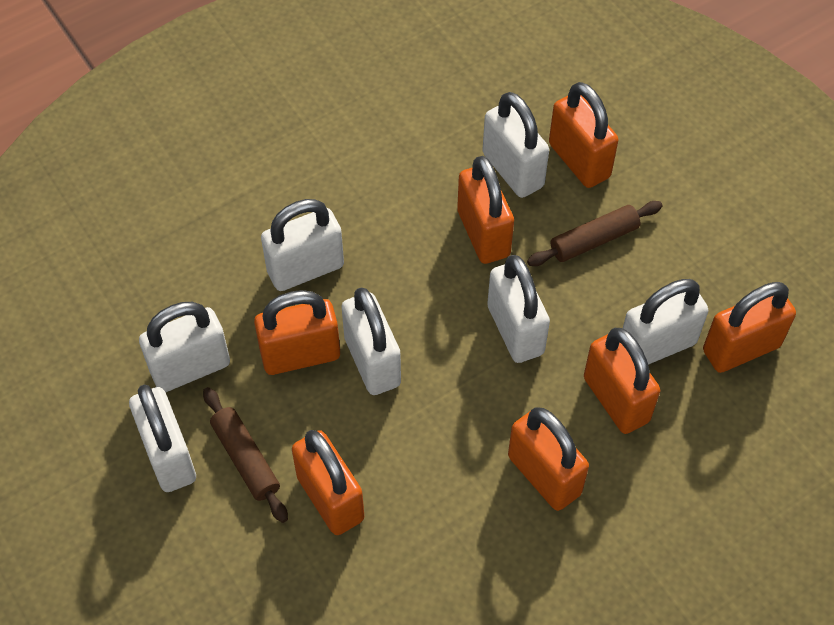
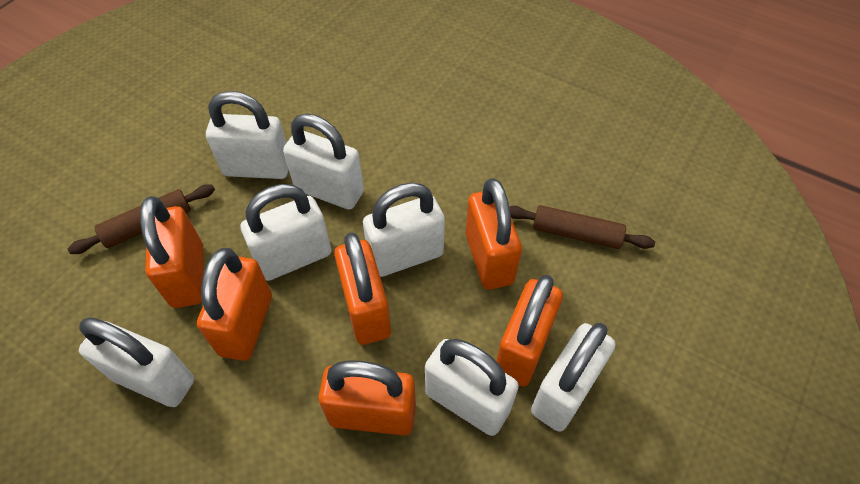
orange padlock: 7 -> 6

